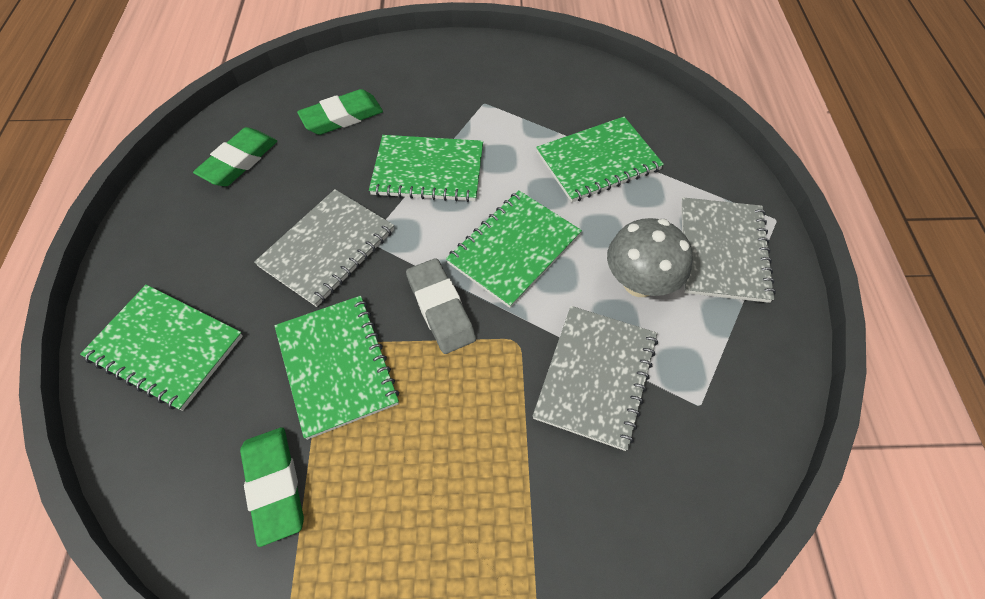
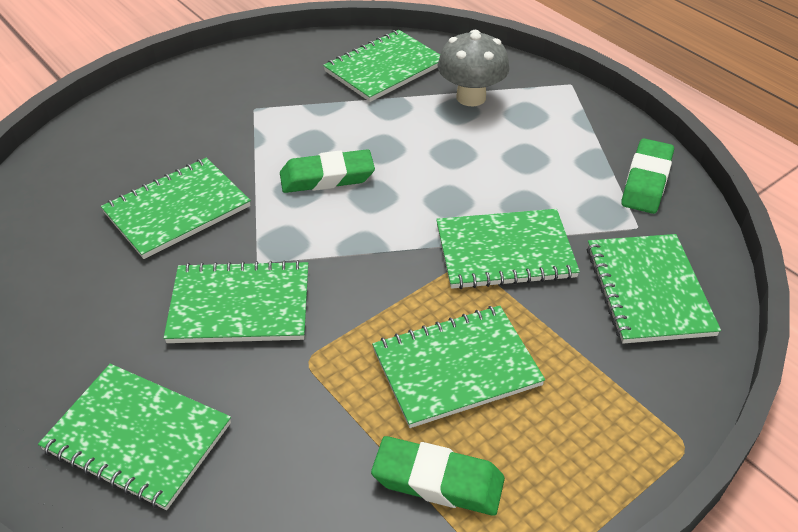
green notebook: 5 -> 7
grey eraser: 1 -> 0
grey notebook: 3 -> 0

